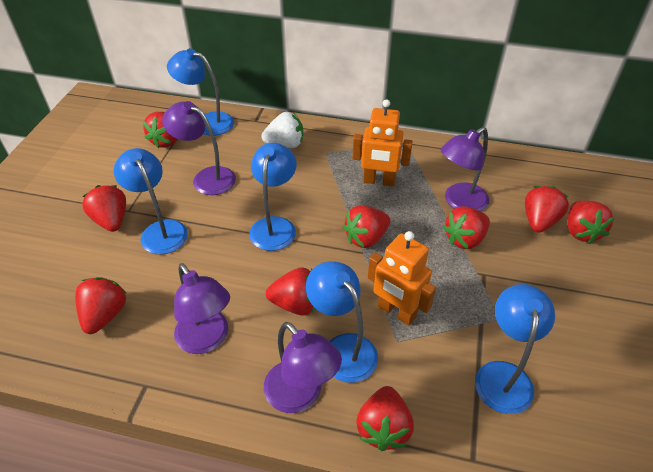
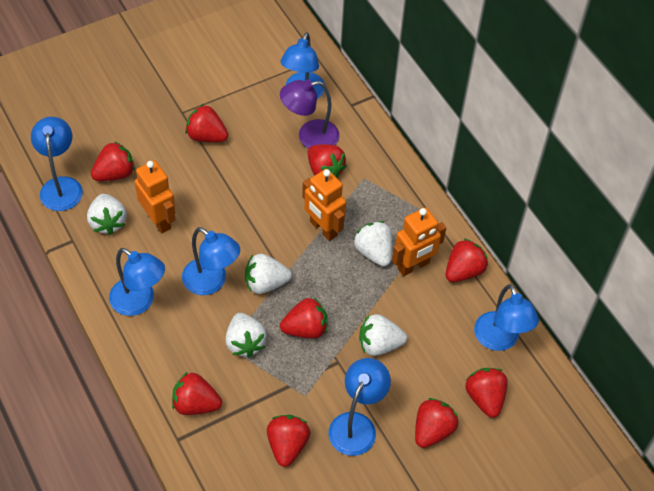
blue lamp: 5 -> 6
orange robot: 2 -> 3
purple lamp: 4 -> 1
white strawberry: 1 -> 5

